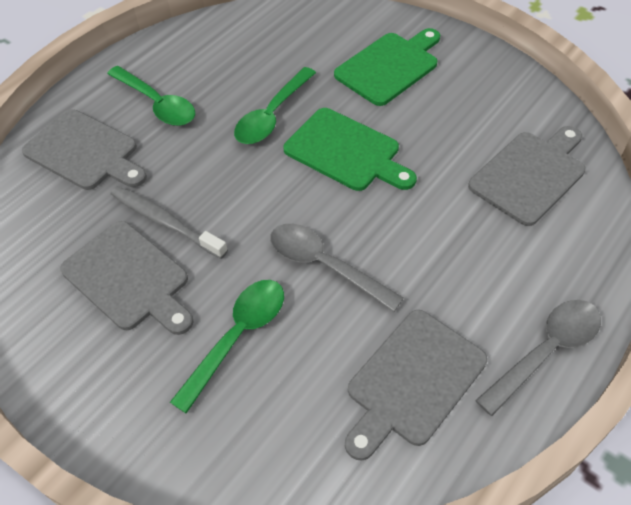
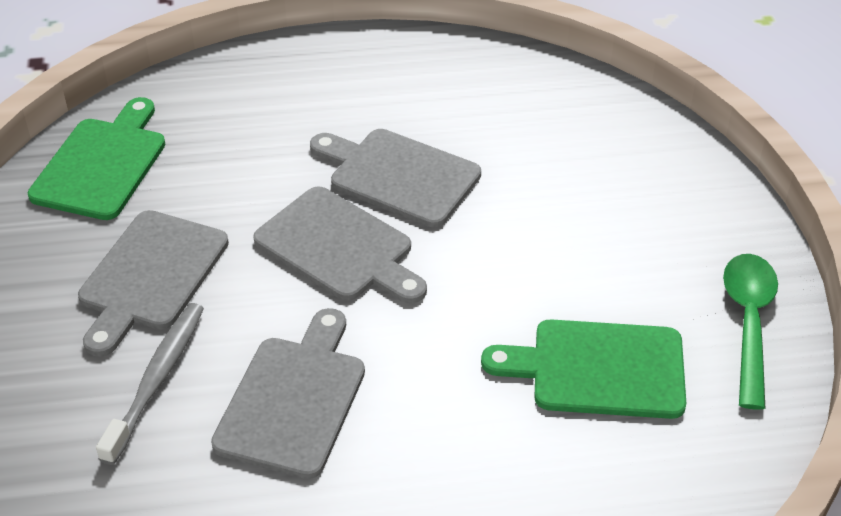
green spoon: 3 -> 1
grey spoon: 2 -> 0

